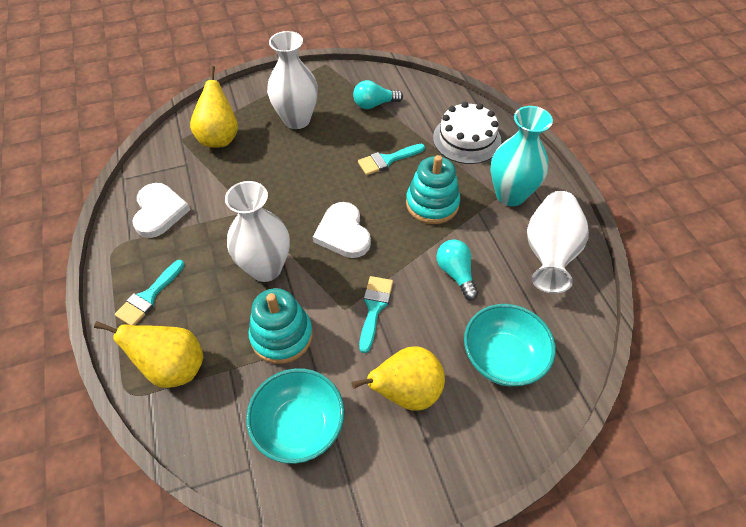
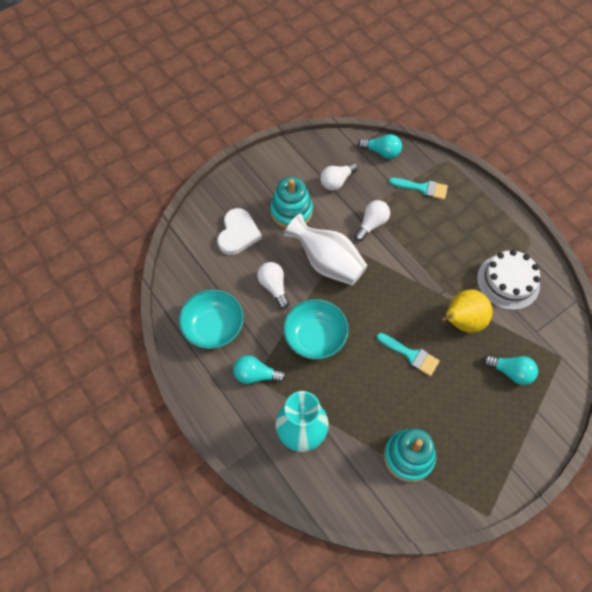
turquoise brush: 3 -> 2
turquoise light bulb: 2 -> 3
white heart: 2 -> 1
white light bulb: 0 -> 3
white vase: 3 -> 1
yellow pear: 3 -> 1

